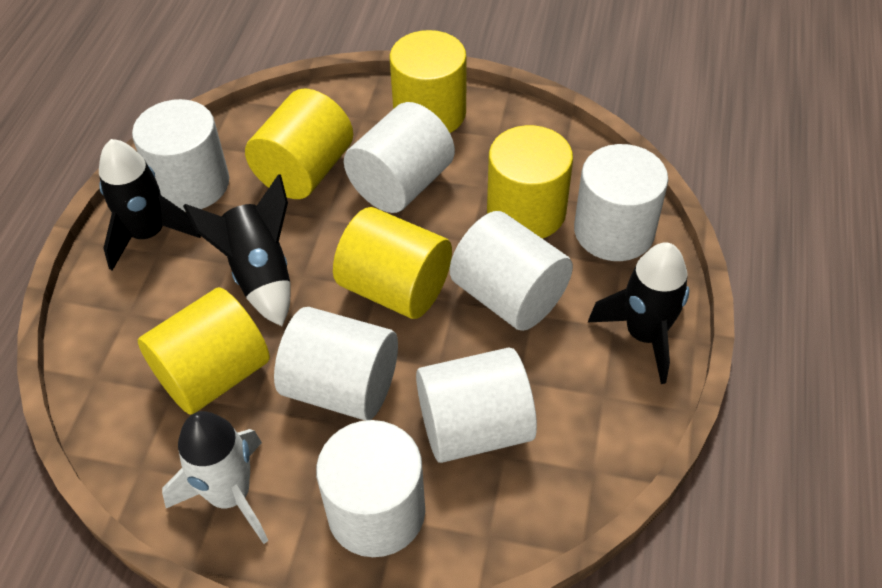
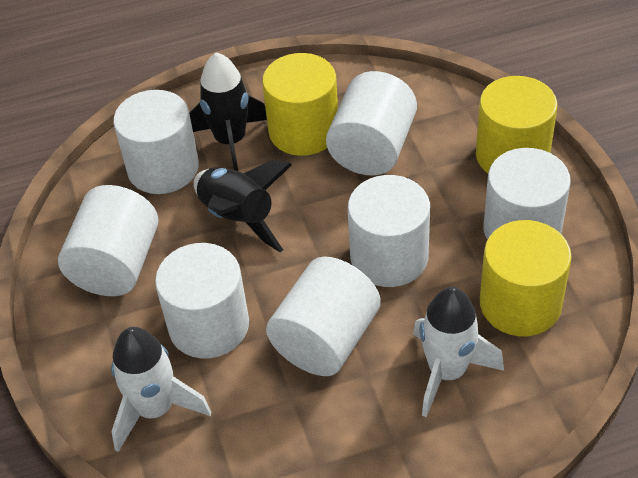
black rocket: 3 -> 2
white rocket: 1 -> 2
yellow cylinder: 5 -> 3

